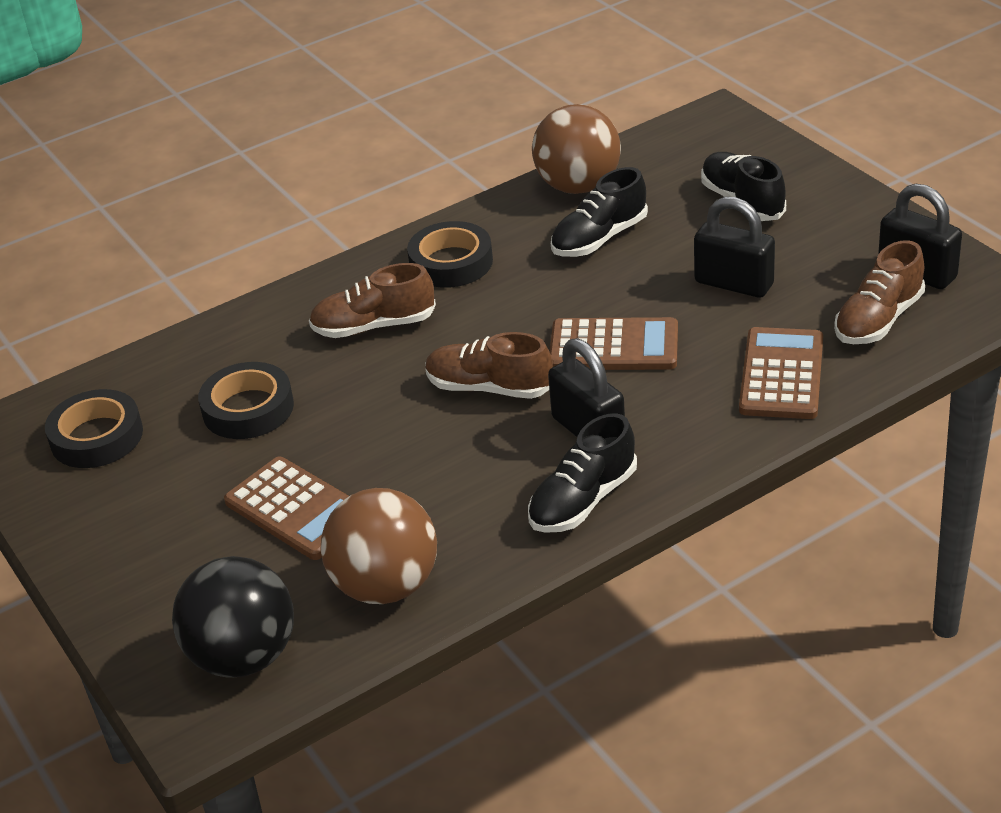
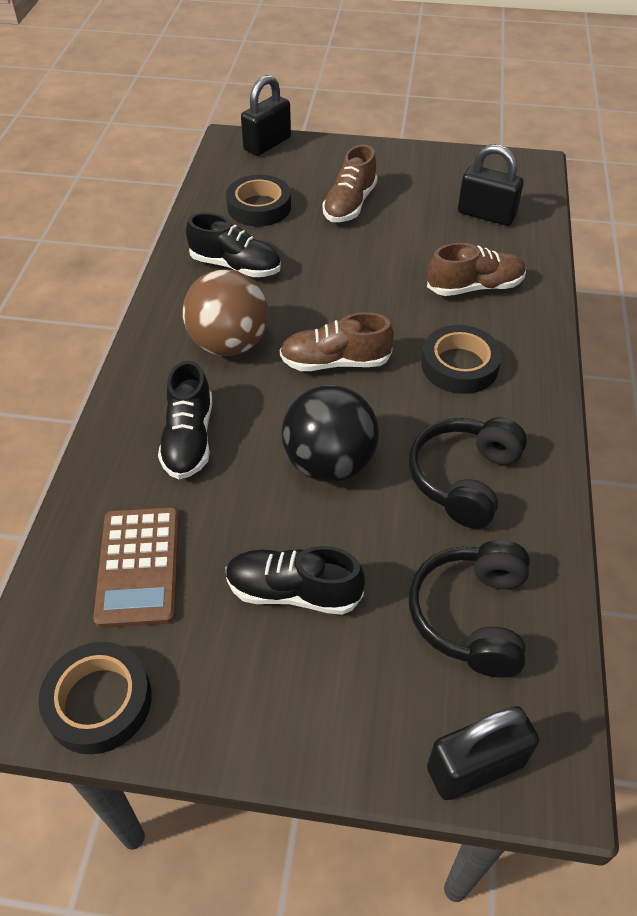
black headphones: 0 -> 2
brown ball: 2 -> 1
brown calculator: 3 -> 1

